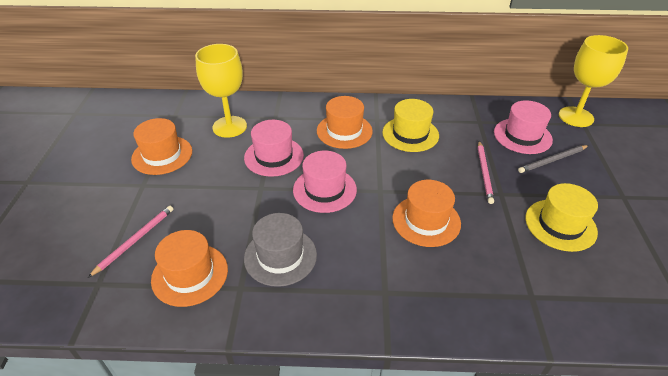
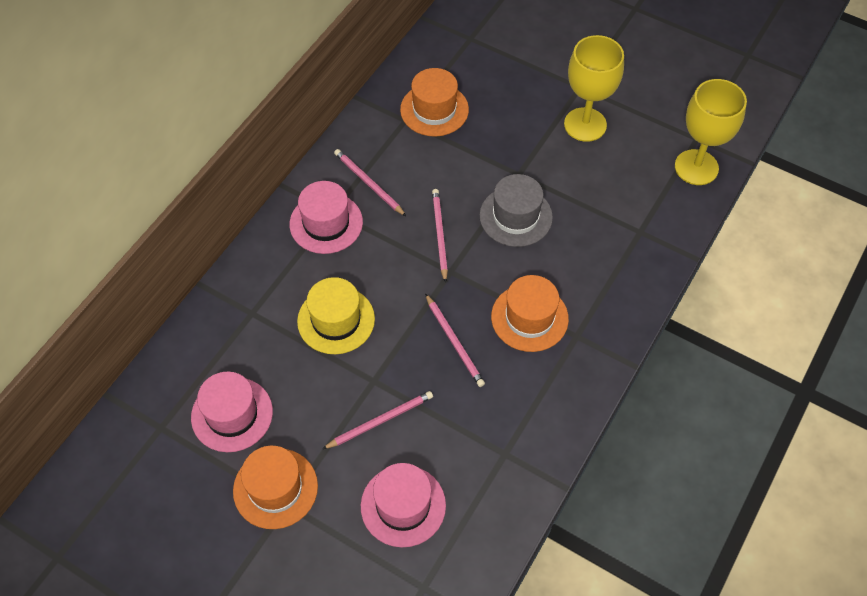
grey pencil: 1 -> 0
orange hat: 4 -> 3
pink pencil: 2 -> 4
yellow hat: 2 -> 1

